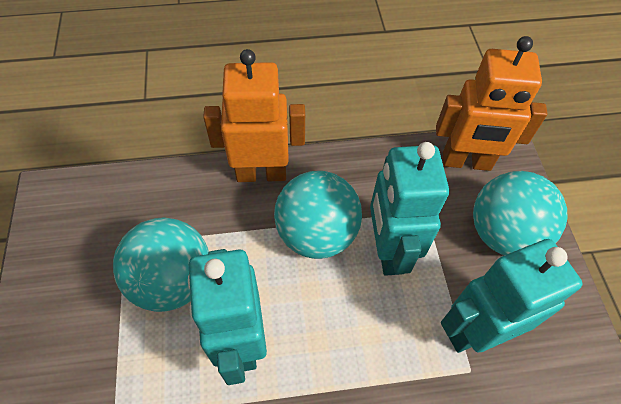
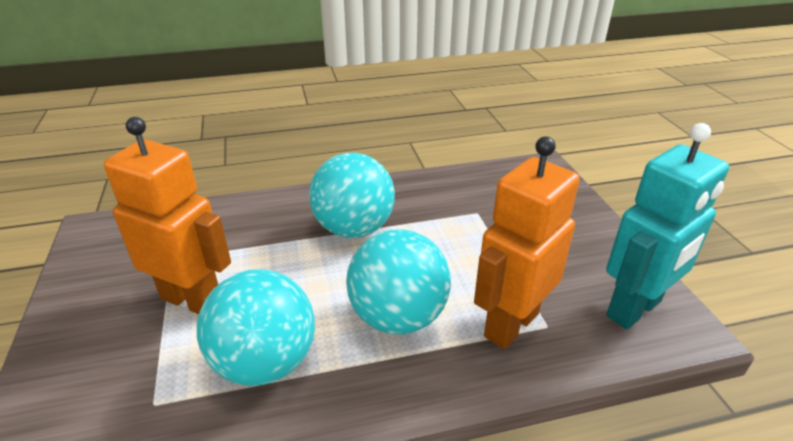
turquoise robot: 3 -> 1

